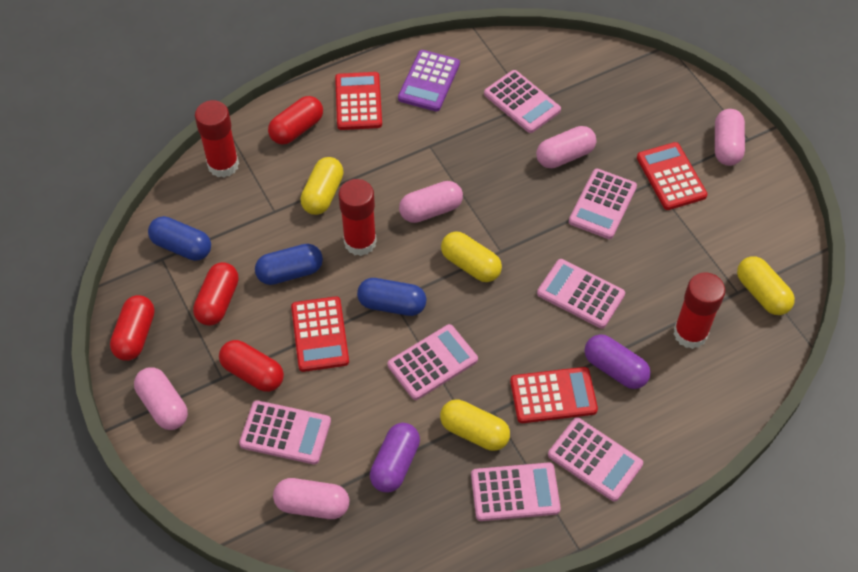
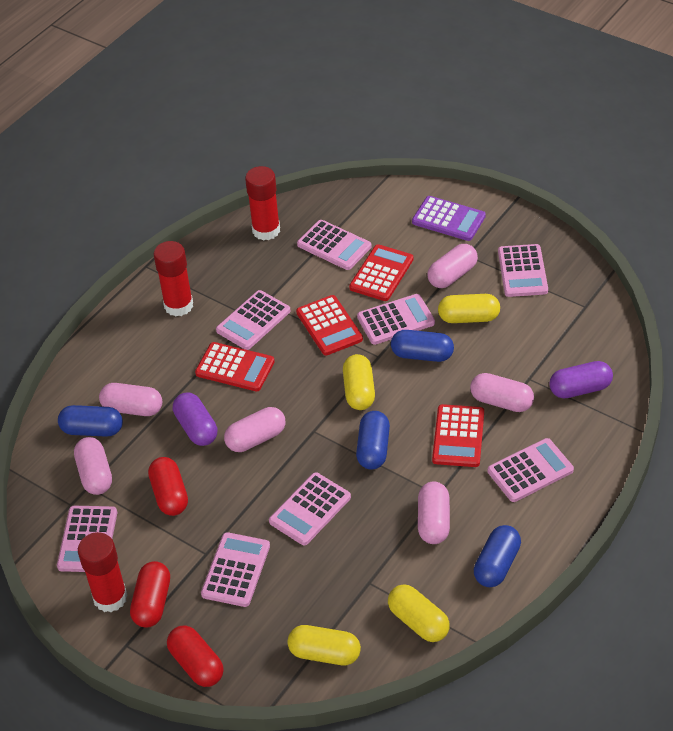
blue capsule: 3 -> 4
pink calculator: 7 -> 8
pink capsule: 5 -> 6
red capsule: 4 -> 3

